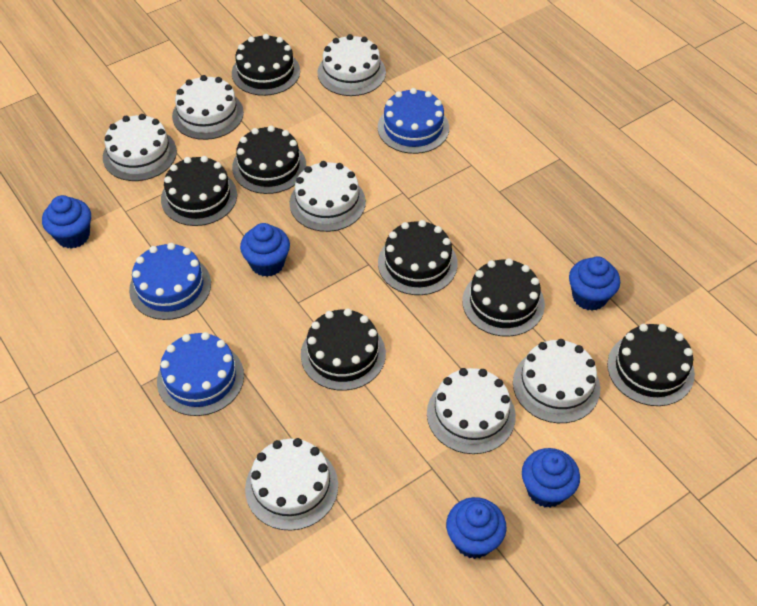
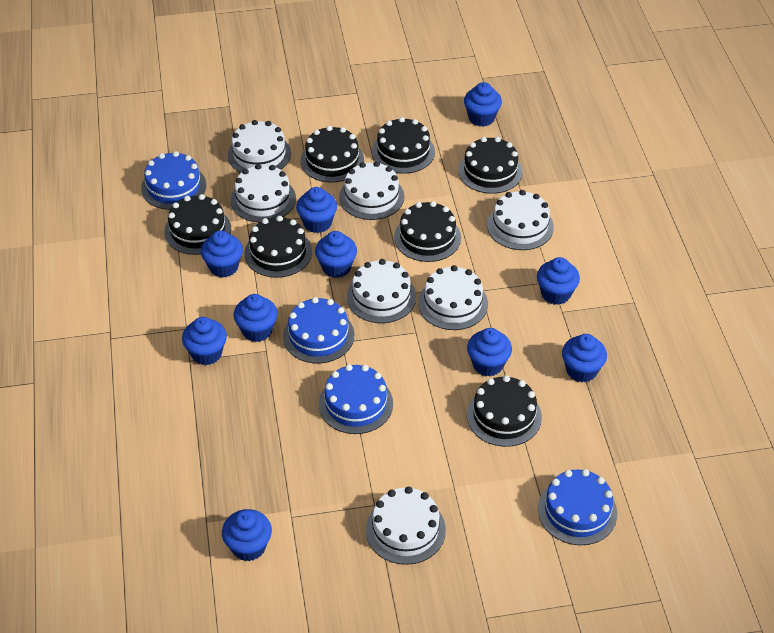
blue cake: 3 -> 4
blue cupcake: 5 -> 10

